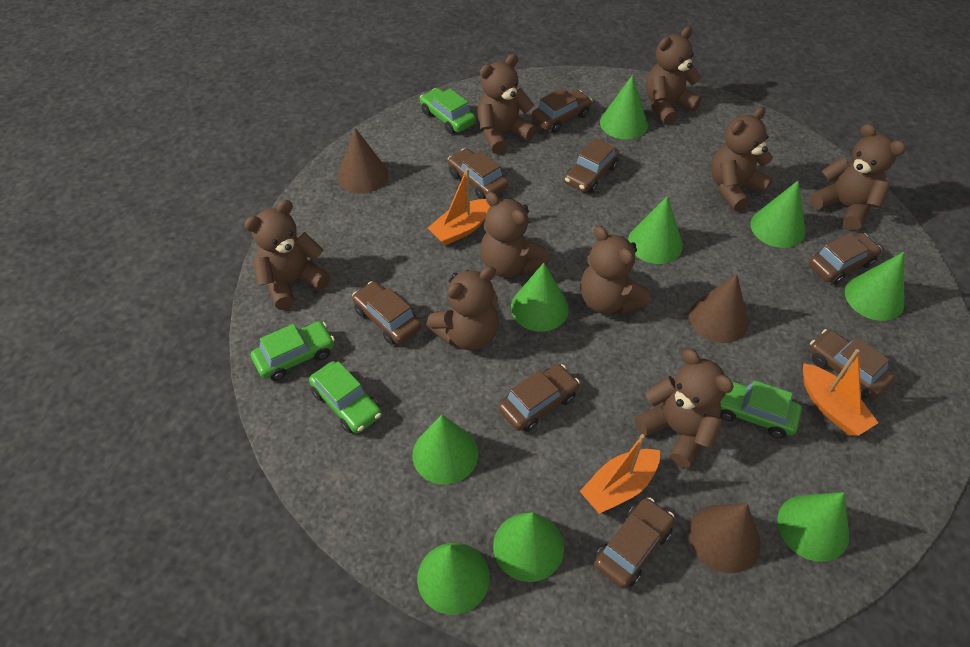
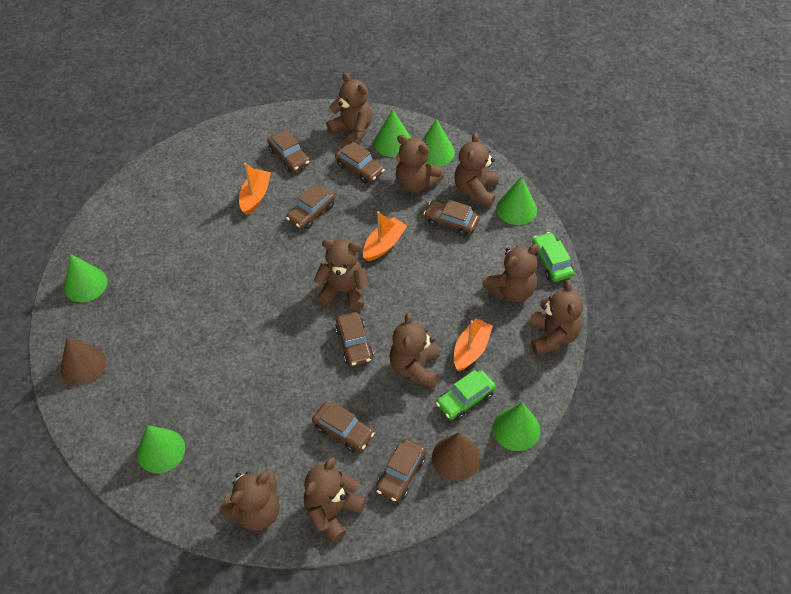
brown car: 8 -> 7
brown cone: 3 -> 2
green car: 4 -> 2
green cone: 9 -> 6

